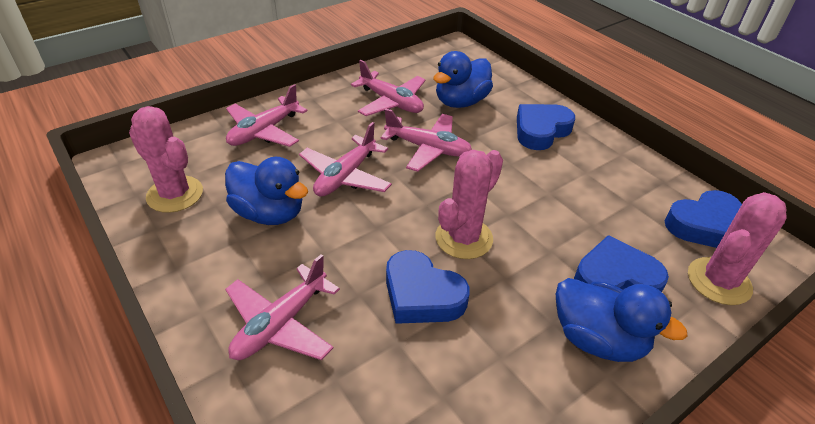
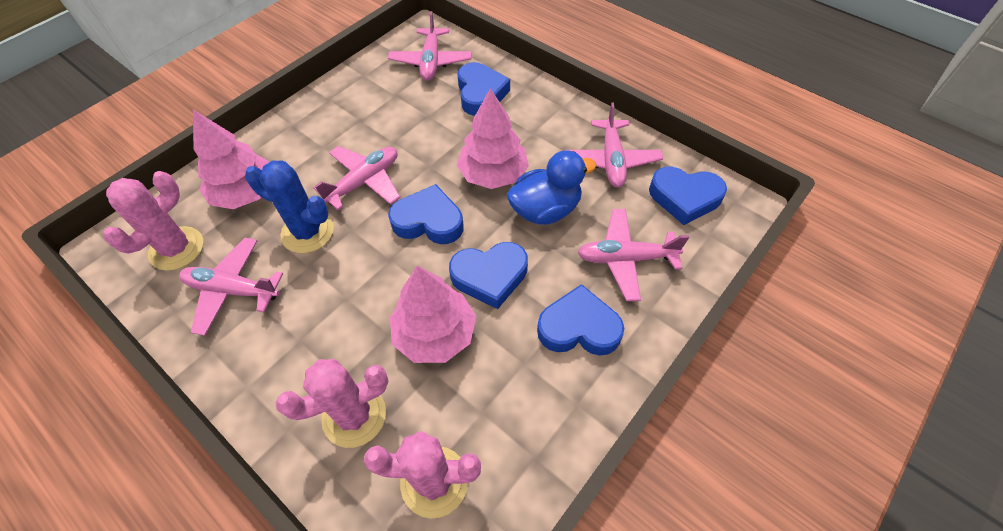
blue cactus: 0 -> 1
blue duck: 3 -> 1
blue heart: 4 -> 5
pink tree: 0 -> 3

